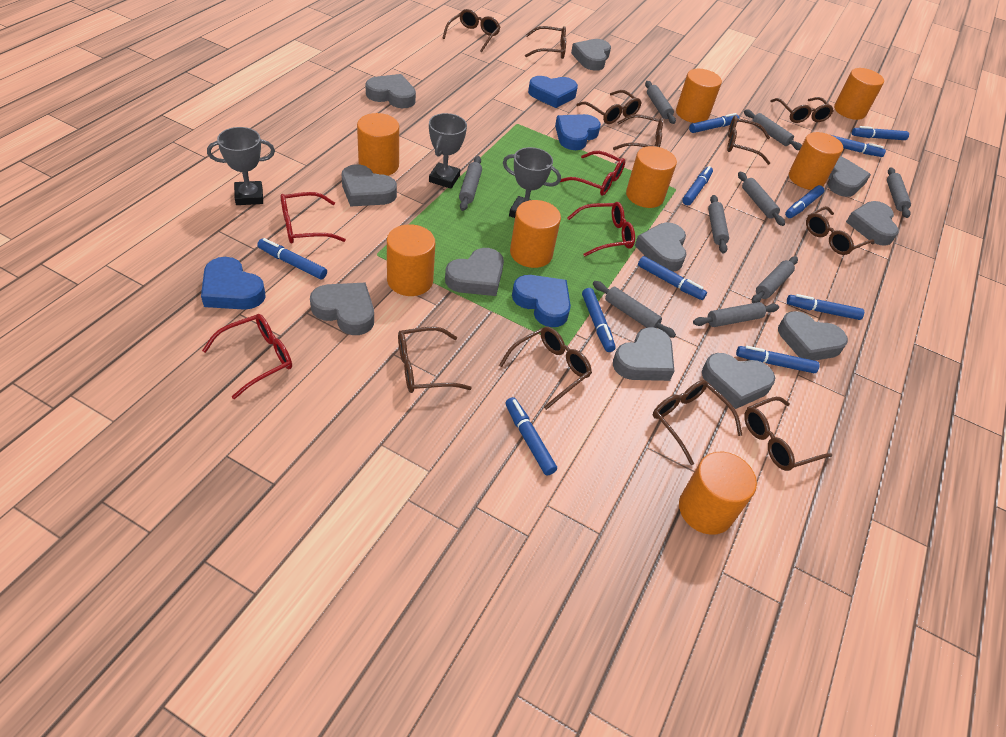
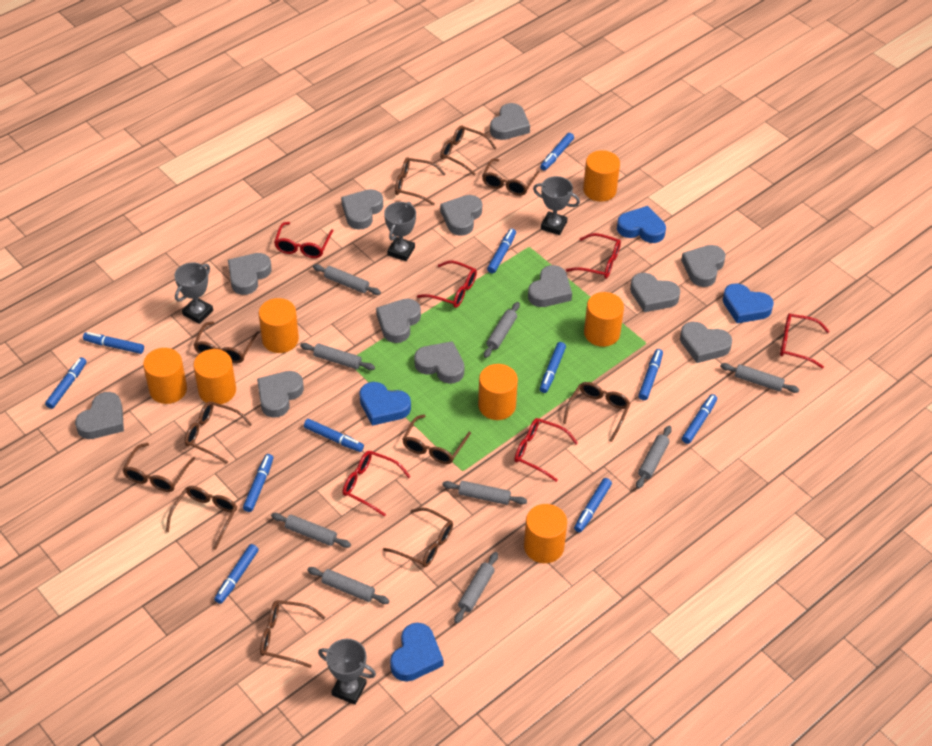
grey heart: 11 -> 12
grey trophy: 3 -> 4
orange cylinder: 8 -> 7
red glasses: 4 -> 6

